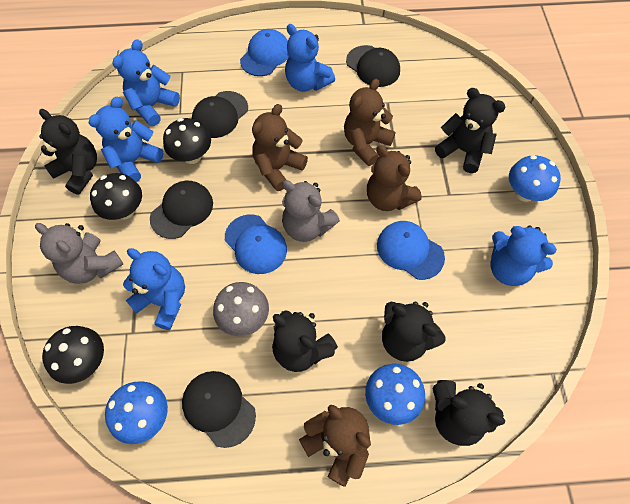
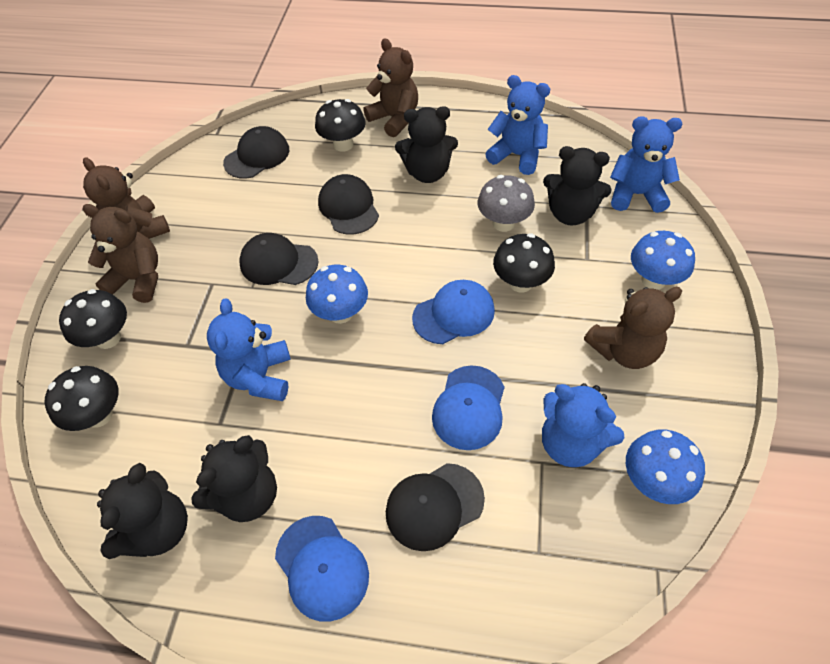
black mushroom: 3 -> 4
black teddy bear: 5 -> 4
blue teddy bear: 5 -> 4
grey teddy bear: 2 -> 0

